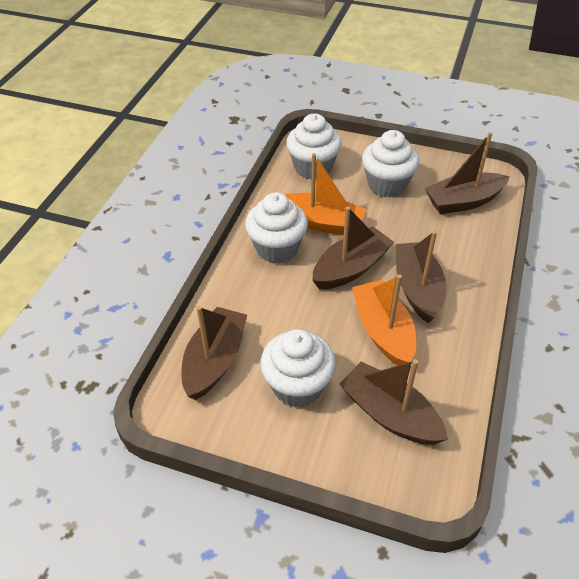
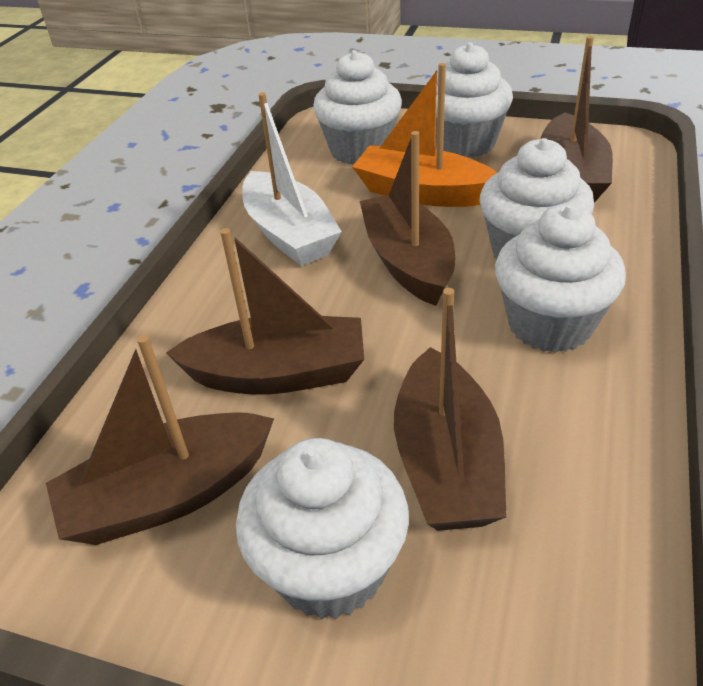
orange boat: 2 -> 1
white boat: 0 -> 1
white cupcake: 4 -> 5

